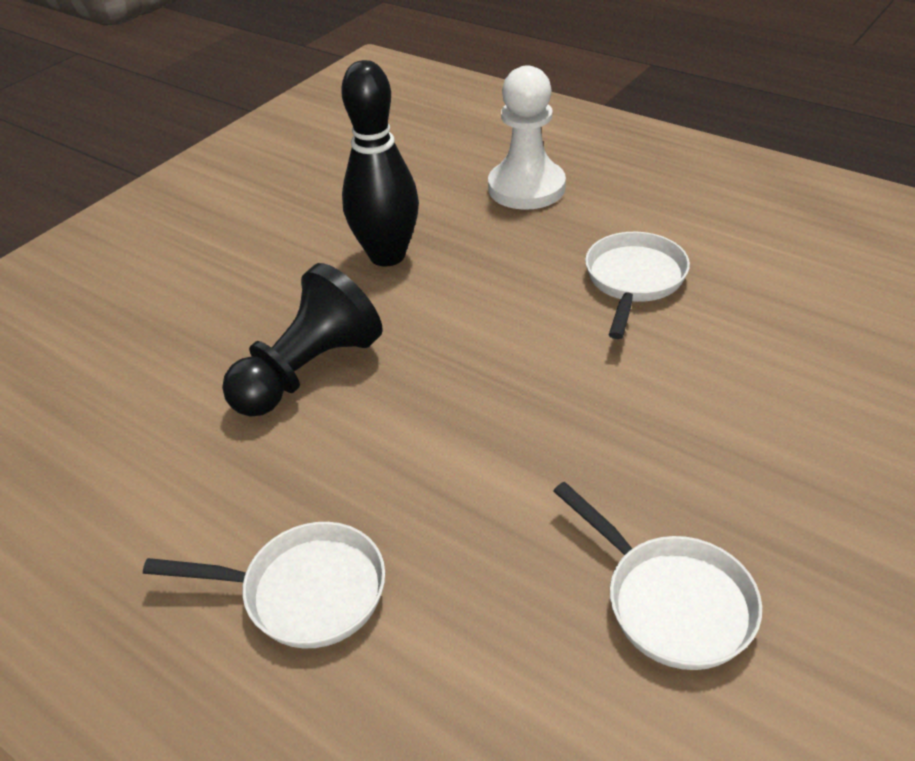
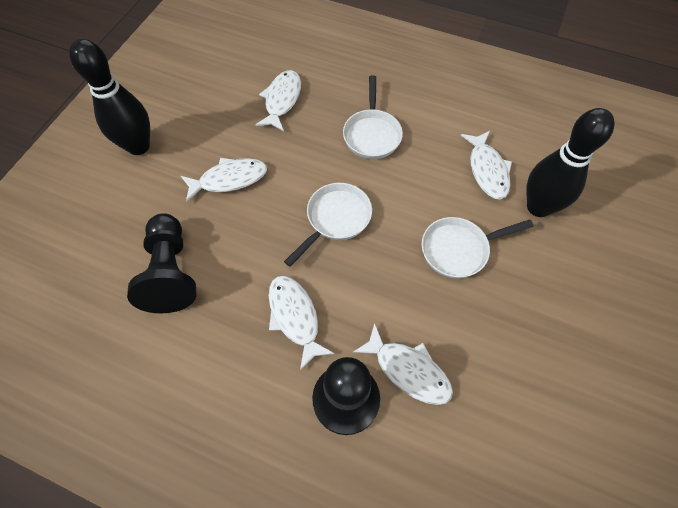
black bowling pin: 1 -> 2
black pawn: 1 -> 2
white fish: 0 -> 5
white pawn: 1 -> 0

